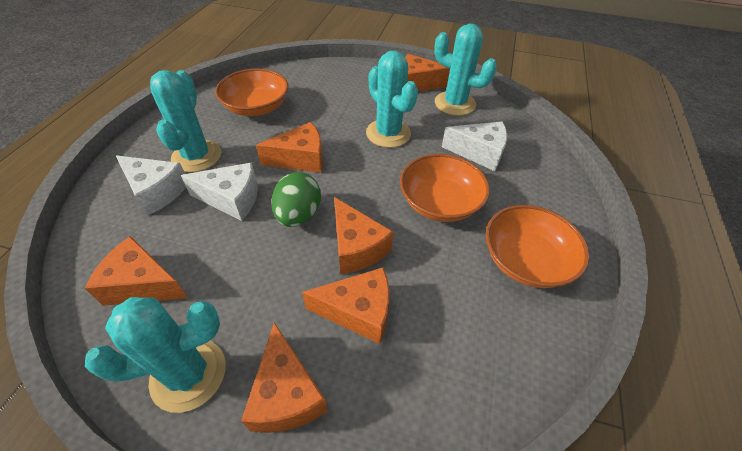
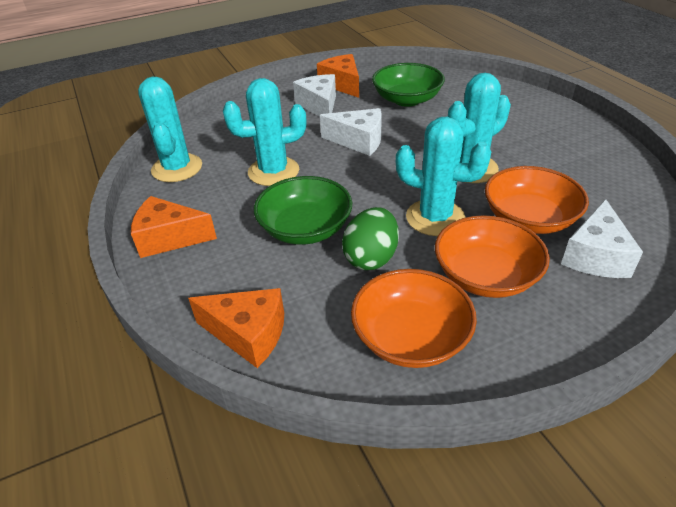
green bowl: 0 -> 2
orange cheese: 6 -> 3

